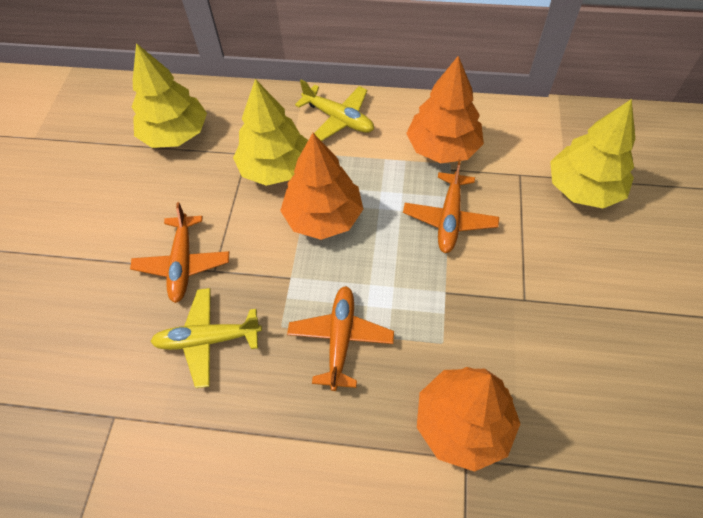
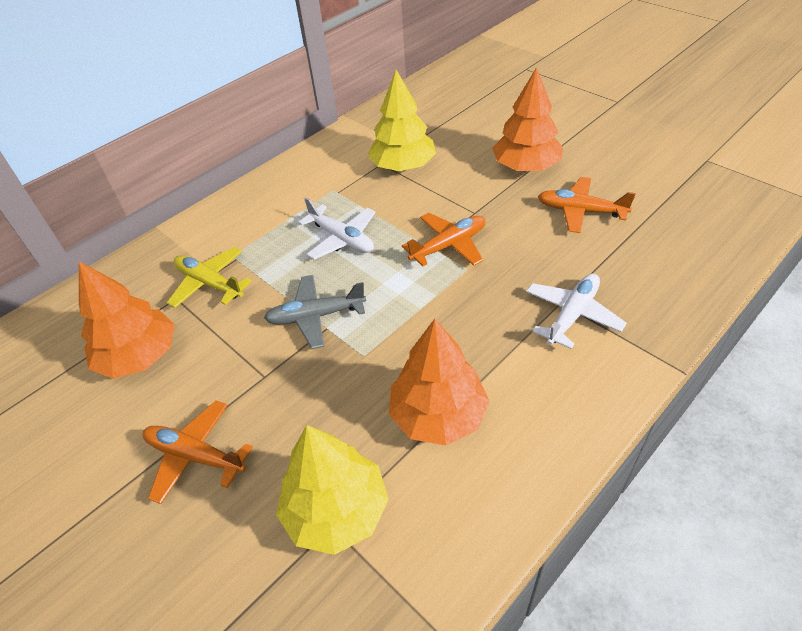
grey plane: 0 -> 1
white plane: 0 -> 2
yellow plane: 2 -> 1
yellow tree: 3 -> 2

